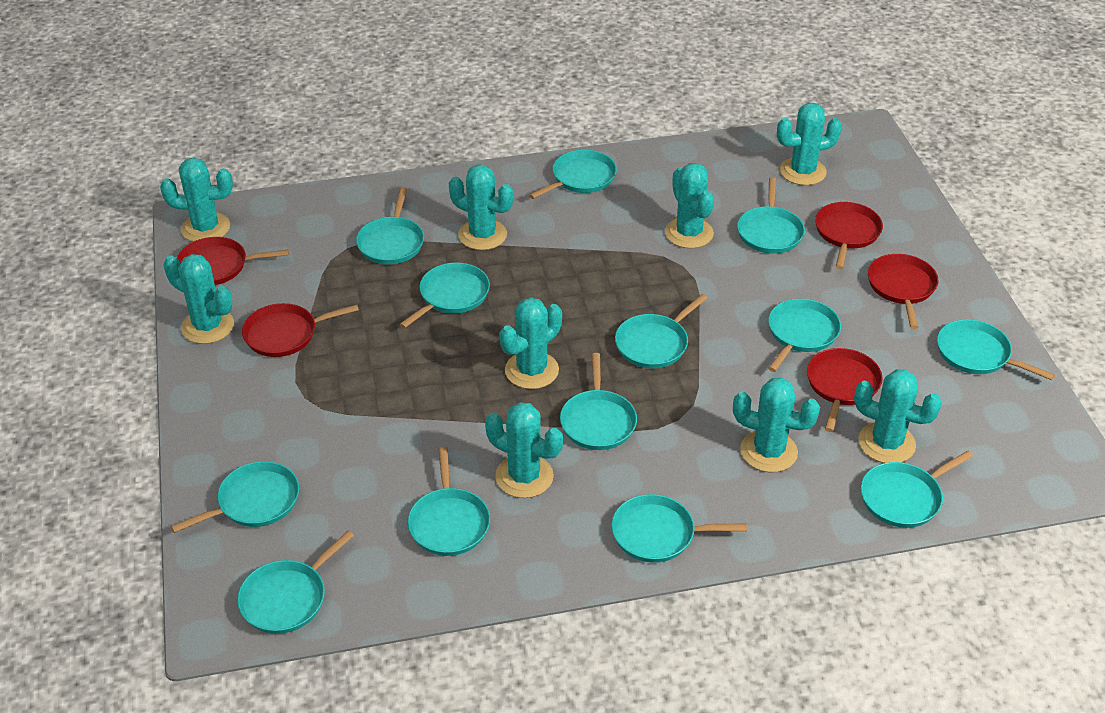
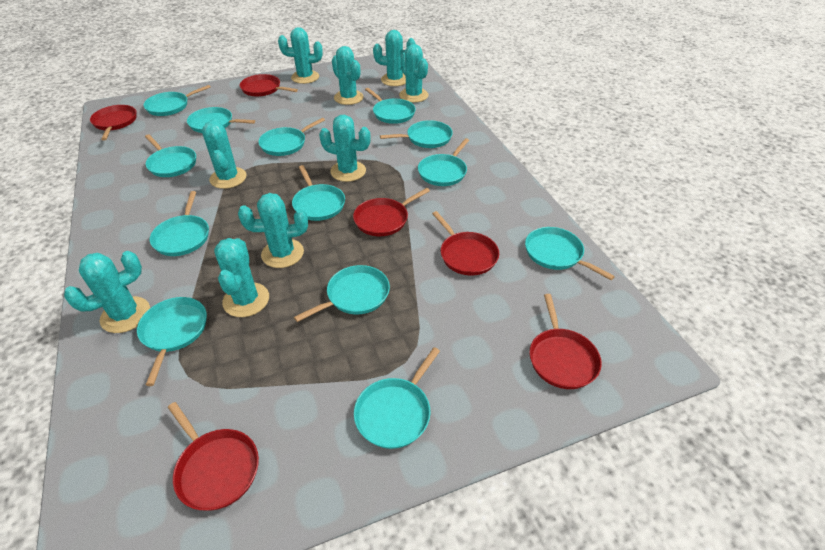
red pan: 5 -> 6

